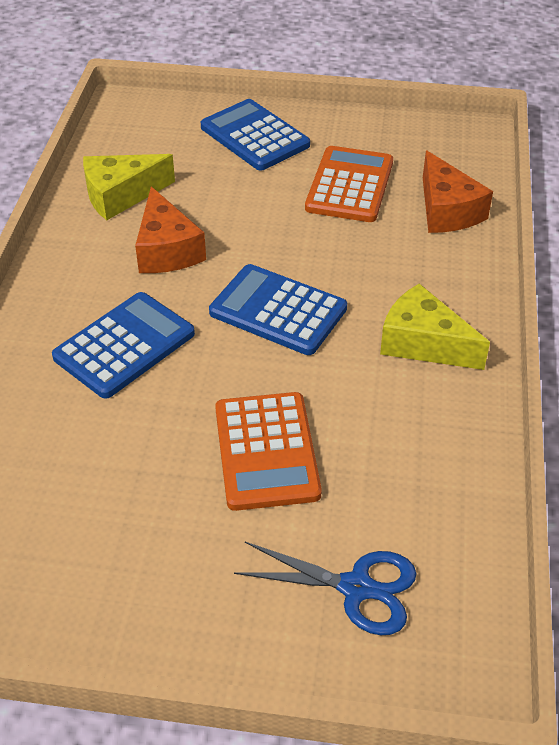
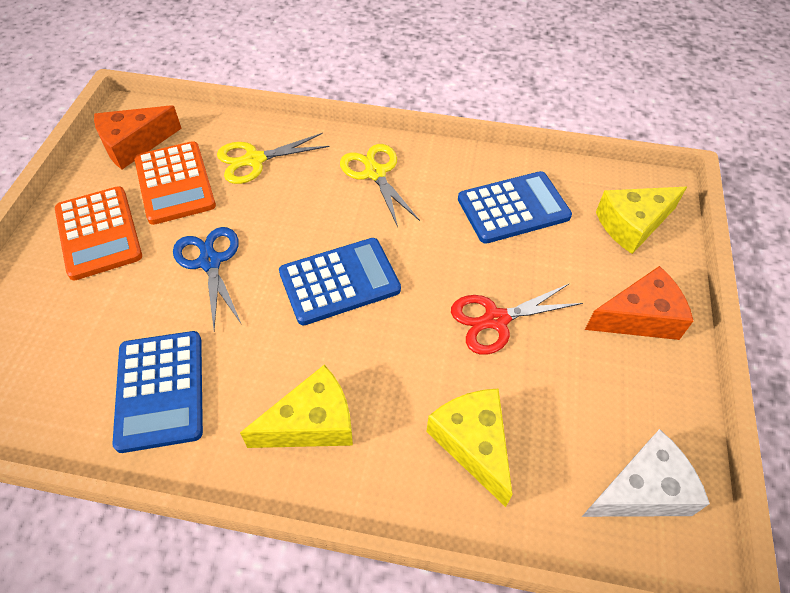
red scissors: 0 -> 1
white cheese: 0 -> 1
yellow cheese: 2 -> 3
yellow scissors: 0 -> 2

